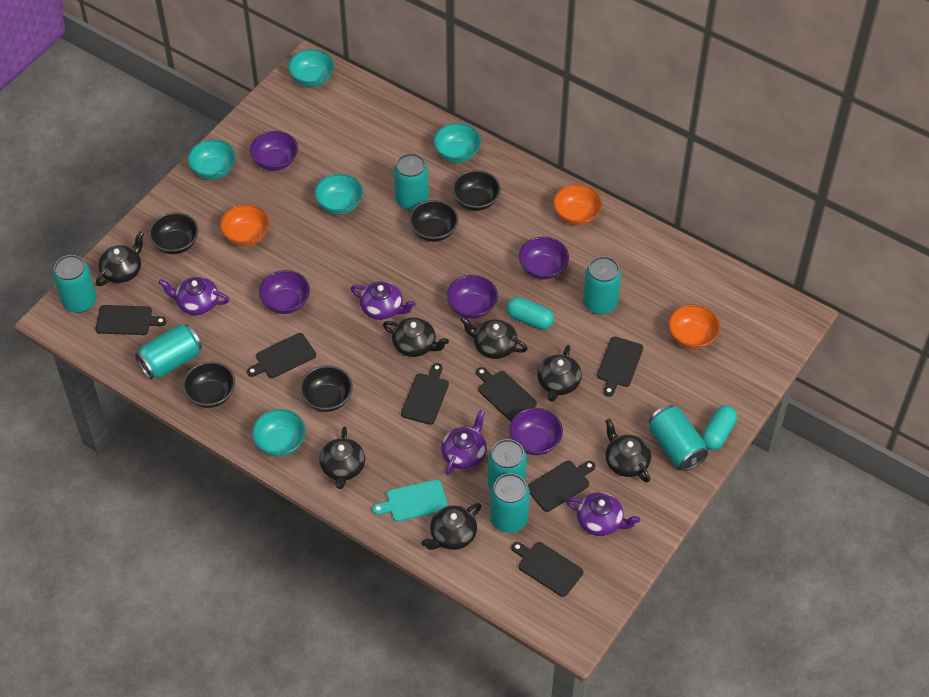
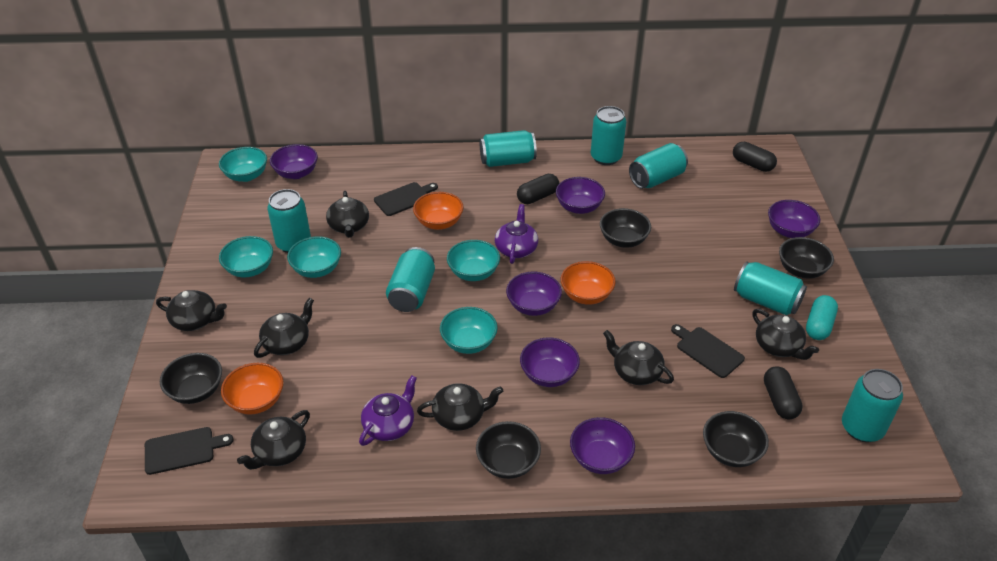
black capsule: 0 -> 3
black cutting board: 7 -> 3
purple bowl: 5 -> 6
purple teapot: 4 -> 2
turquoise capsule: 2 -> 1
turquoise cutting board: 1 -> 0

